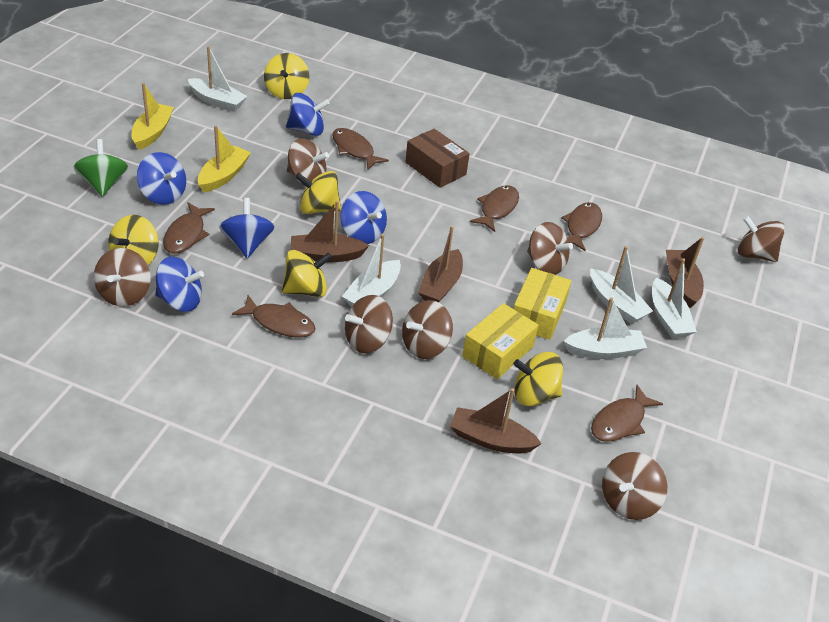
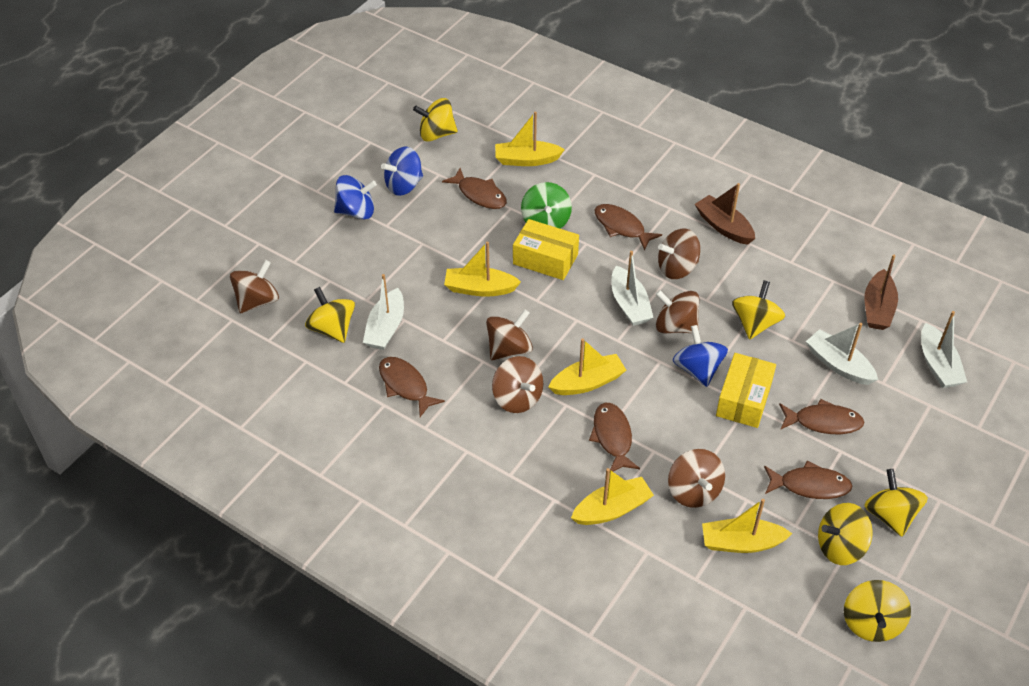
blue spinning top: 5 -> 3
brown boat: 4 -> 2
brown box: 1 -> 0
brown spinning top: 7 -> 6
white boat: 5 -> 4
yellow boat: 2 -> 5
yellow spinning top: 5 -> 6

